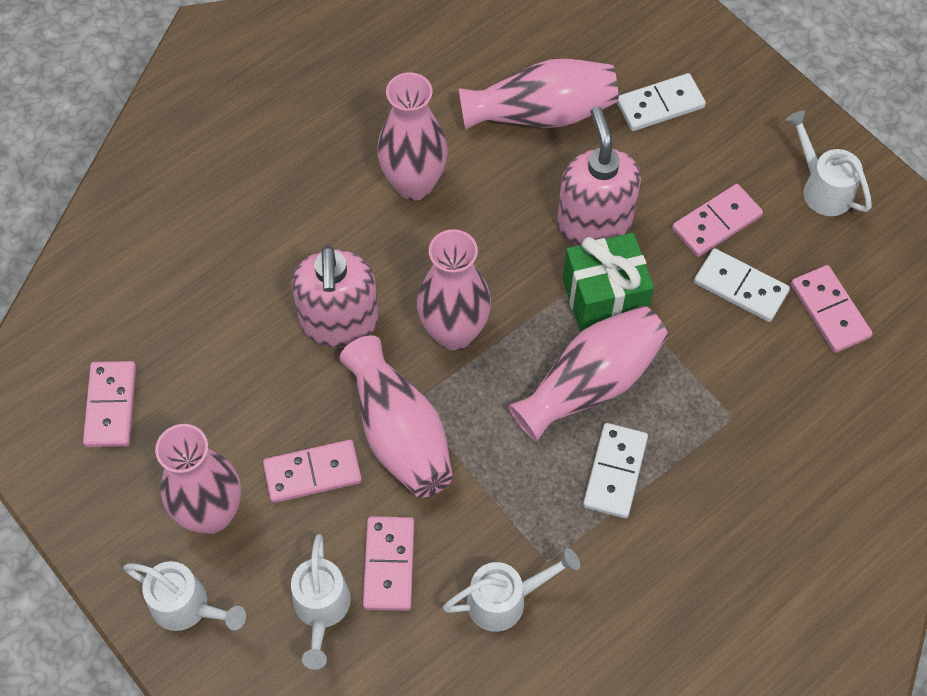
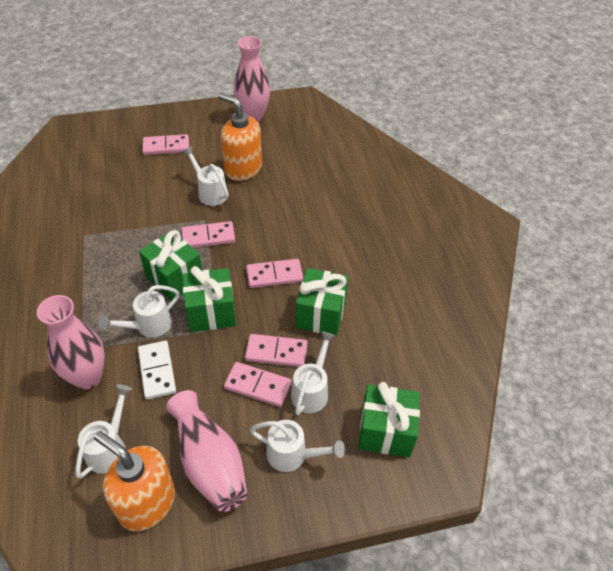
green gift: 1 -> 4
orange soap dispenser: 0 -> 2
pink soap dispenser: 2 -> 0
pink vase: 6 -> 3
white domino: 3 -> 1
white watering can: 4 -> 5

